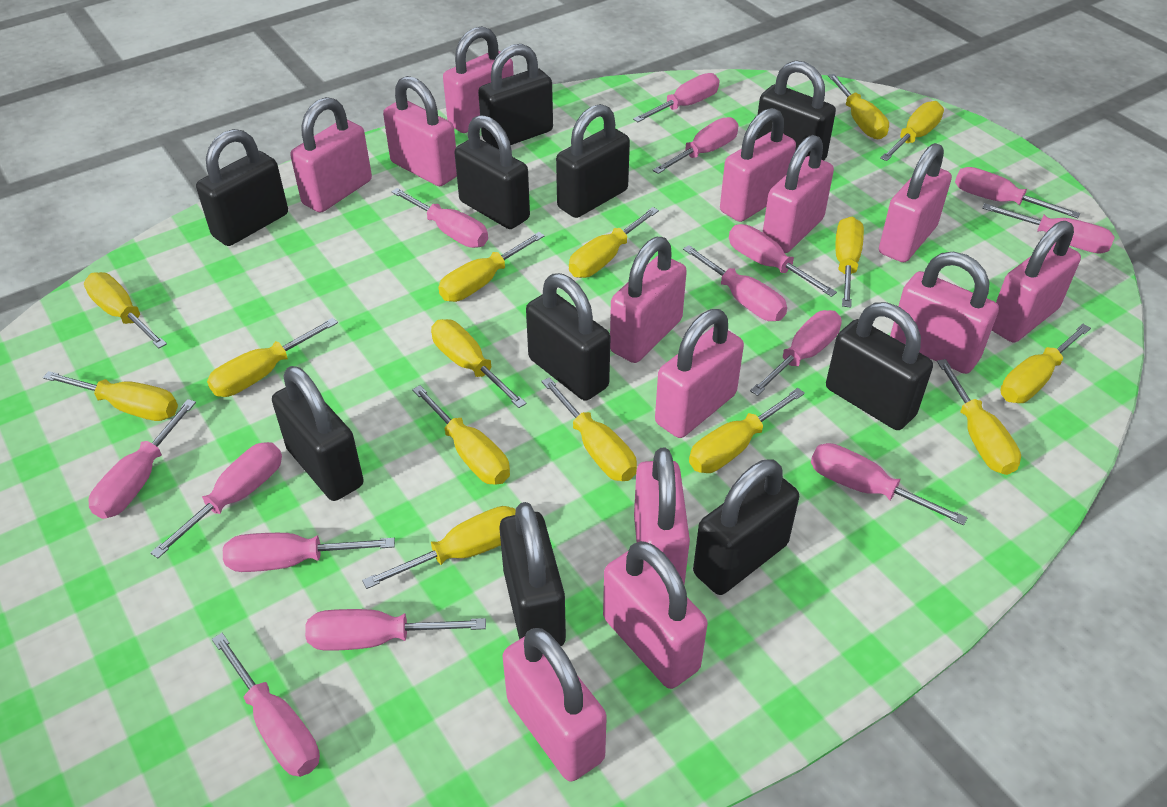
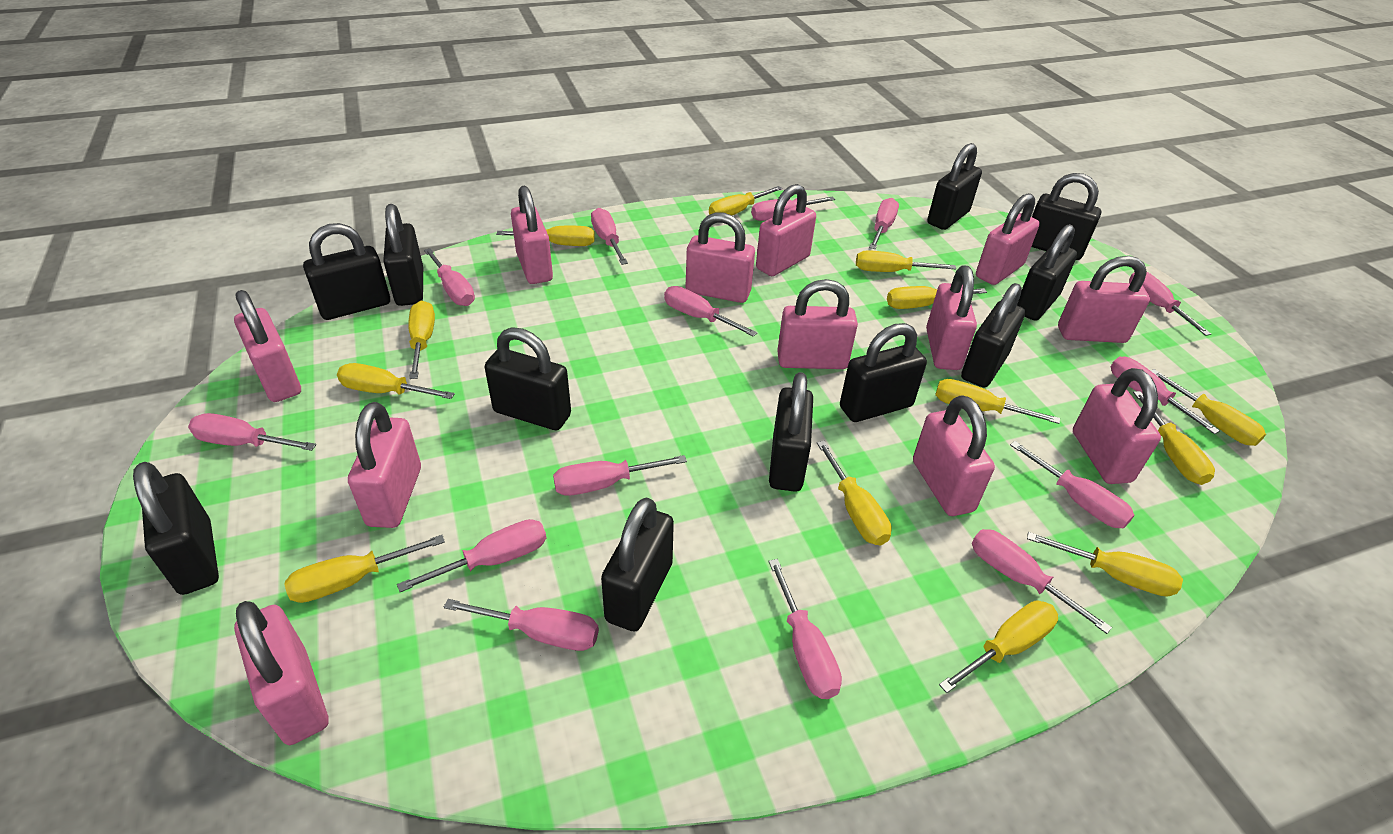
black padlock: 10 -> 11
pink padlock: 13 -> 12
yellow screwdriver: 15 -> 13

